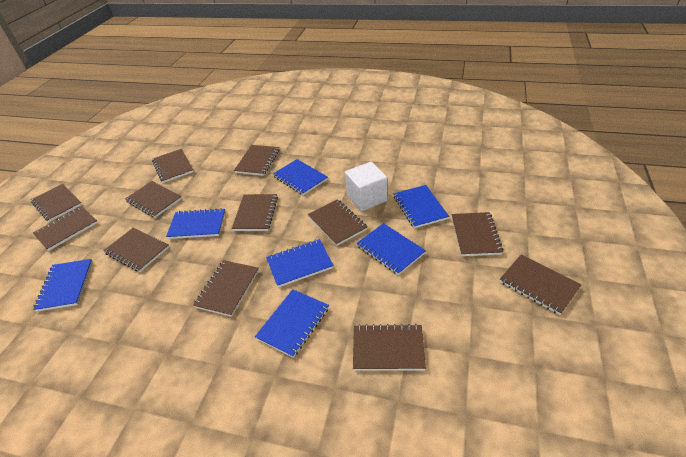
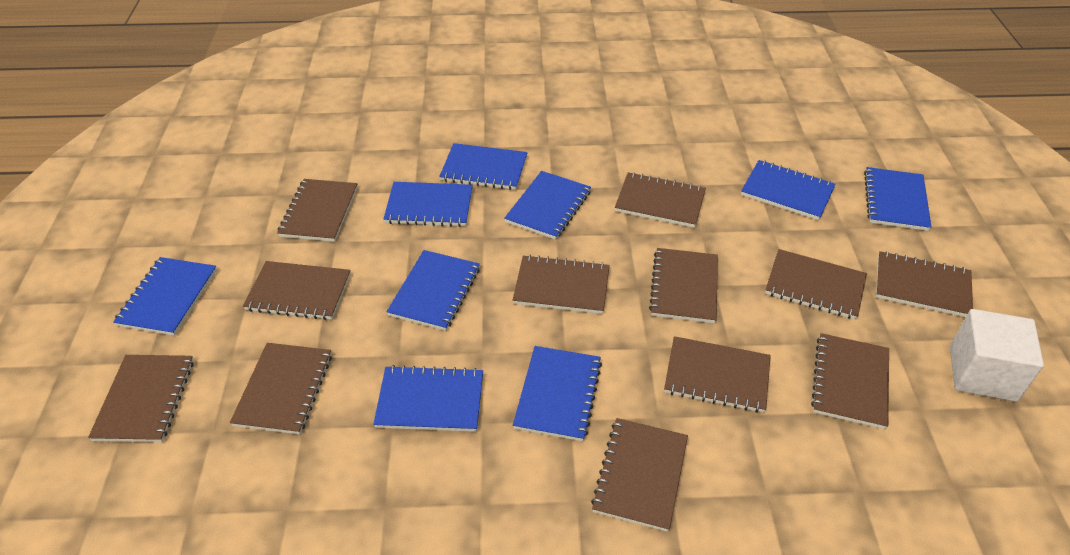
blue notebook: 7 -> 9

